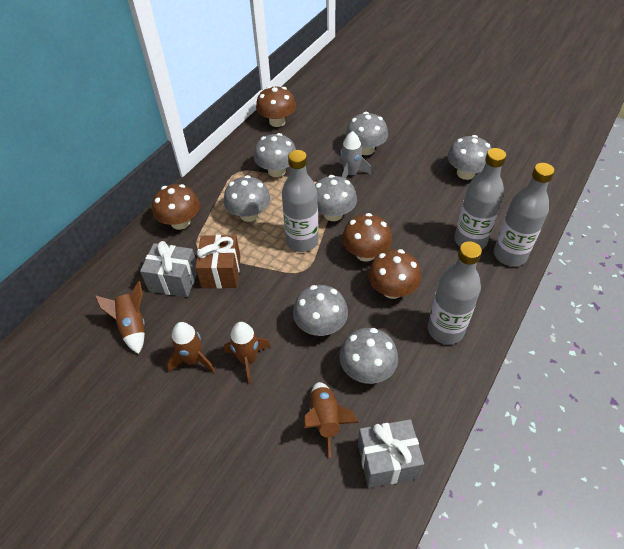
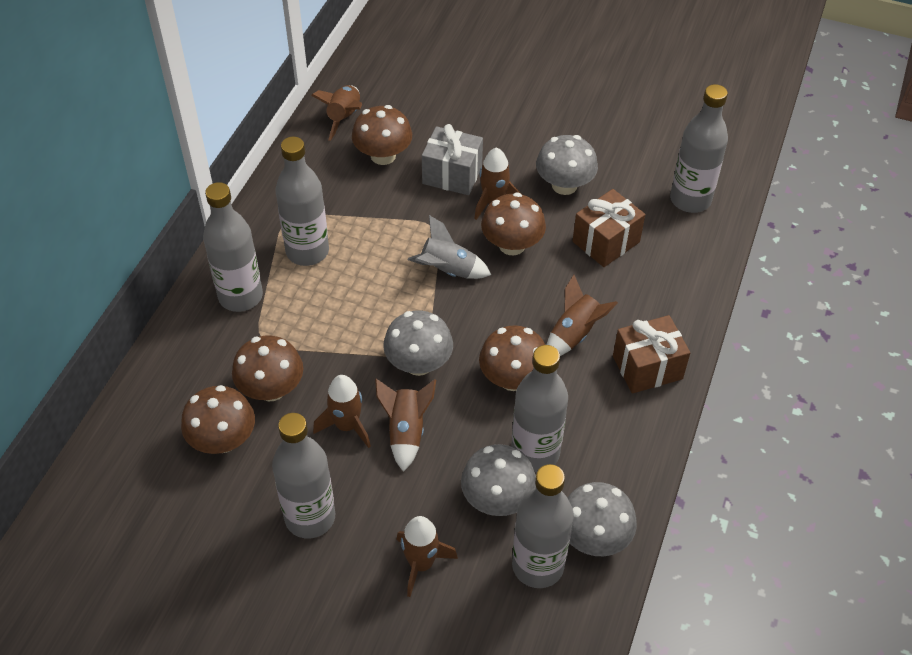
brown gift: 1 -> 2
brown mushroom: 4 -> 5
brown rocket: 4 -> 6
grey bottle: 4 -> 6
grey gift: 2 -> 1
grey mushroom: 7 -> 4

